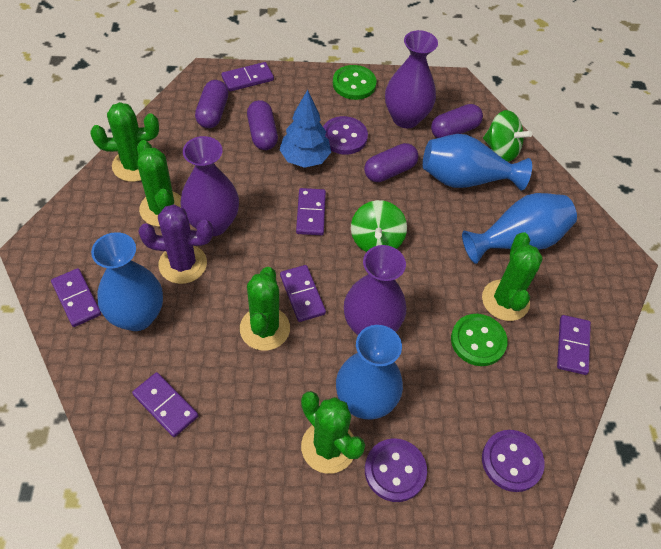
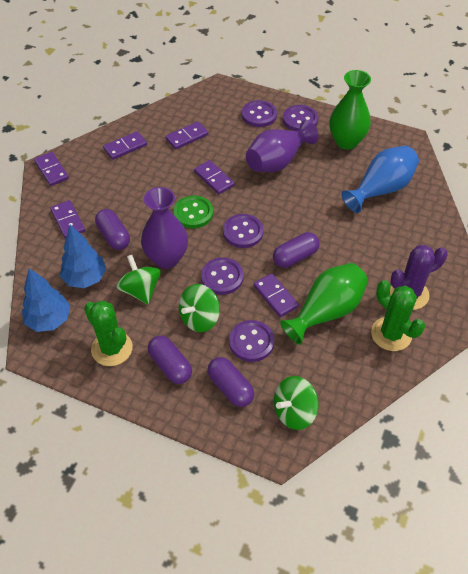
blue tree: 1 -> 2
blue vase: 4 -> 1
green button: 2 -> 1
green cactus: 5 -> 2
green spinning top: 2 -> 3
green vase: 0 -> 2
purple button: 3 -> 5
purple vase: 3 -> 2

